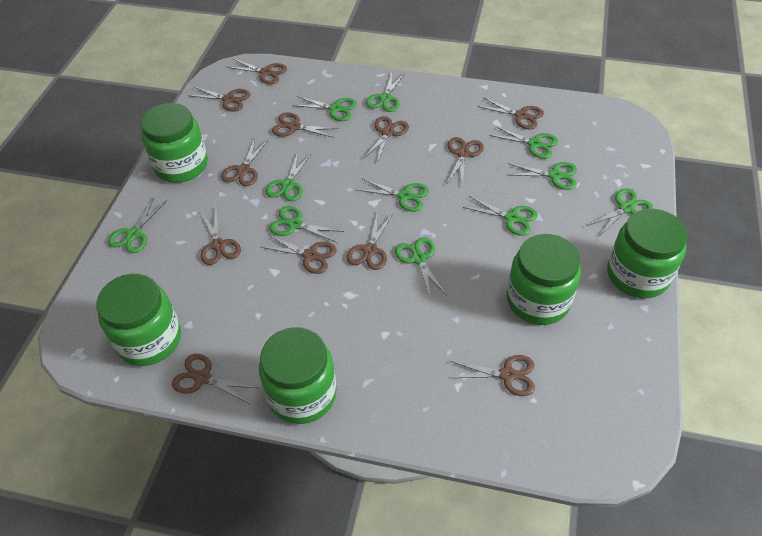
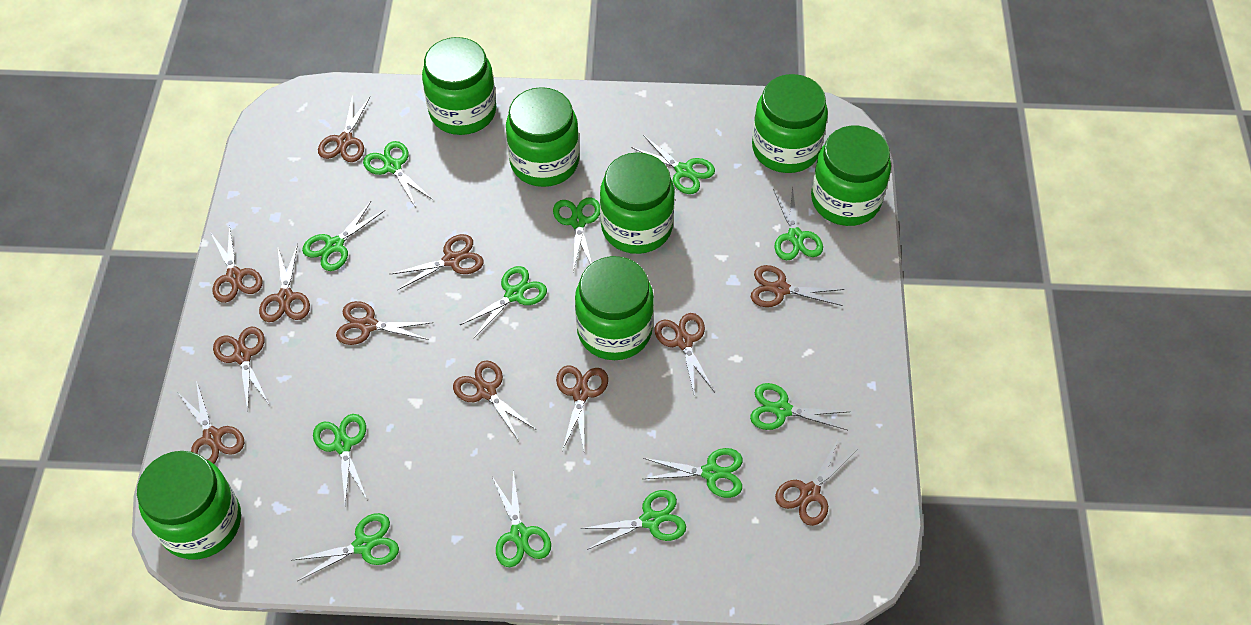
green jar: 5 -> 7
green scissors: 11 -> 12

